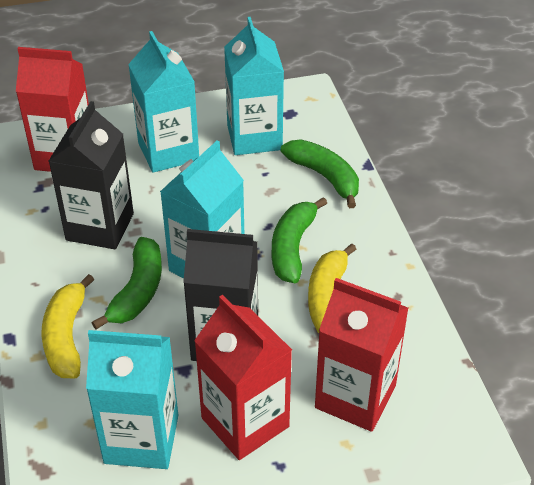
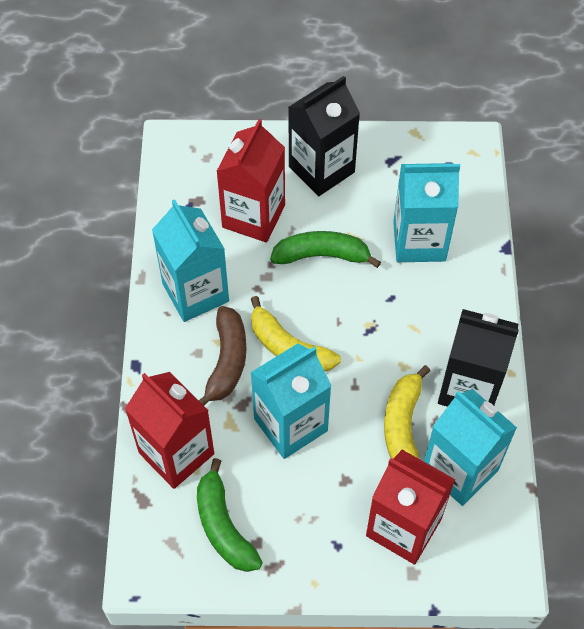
brown banana: 0 -> 1
green banana: 3 -> 2

